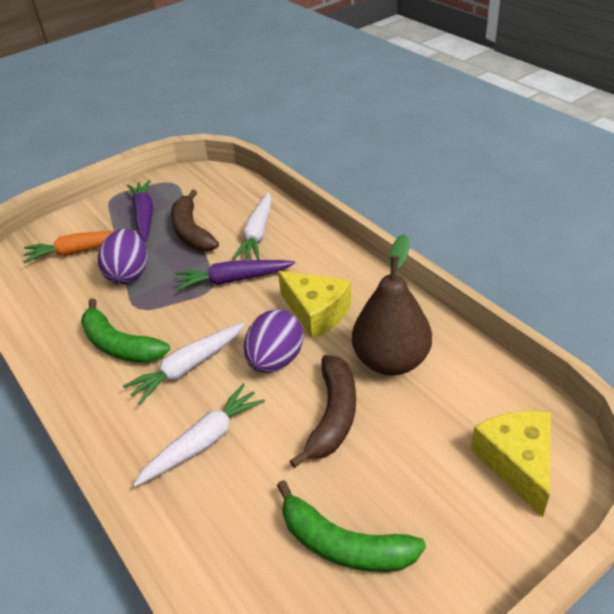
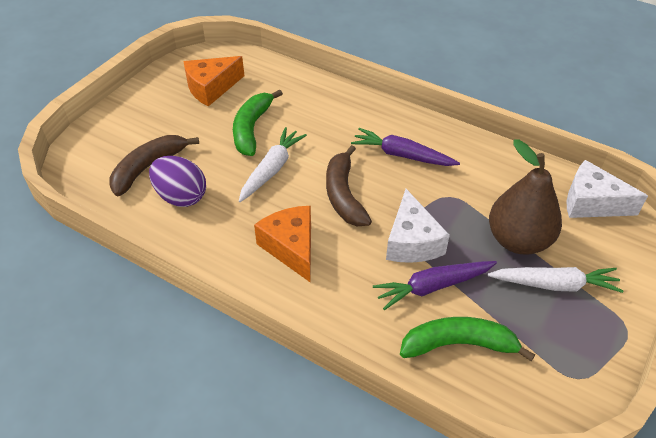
orange carrot: 1 -> 0
orange cheese: 0 -> 2
purple egg: 2 -> 1
white carrot: 3 -> 2
white cheese: 0 -> 2
yellow cheese: 2 -> 0

